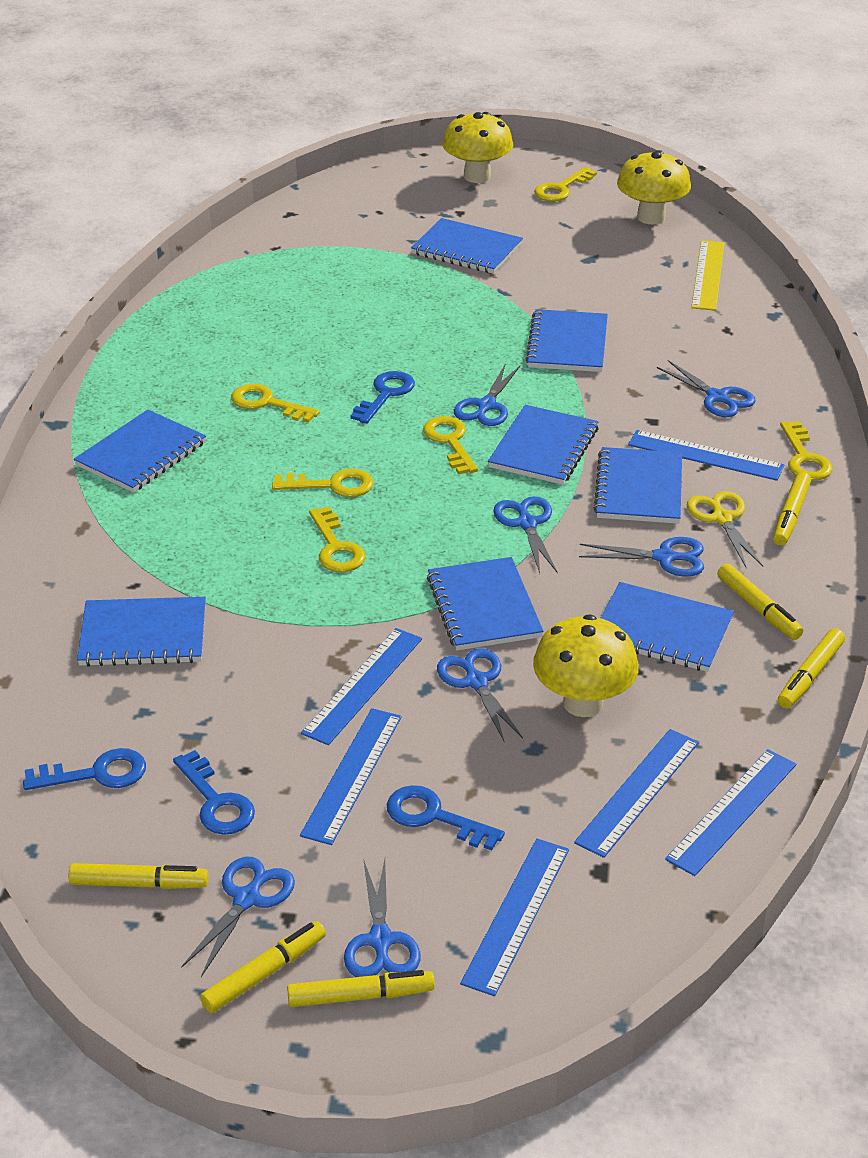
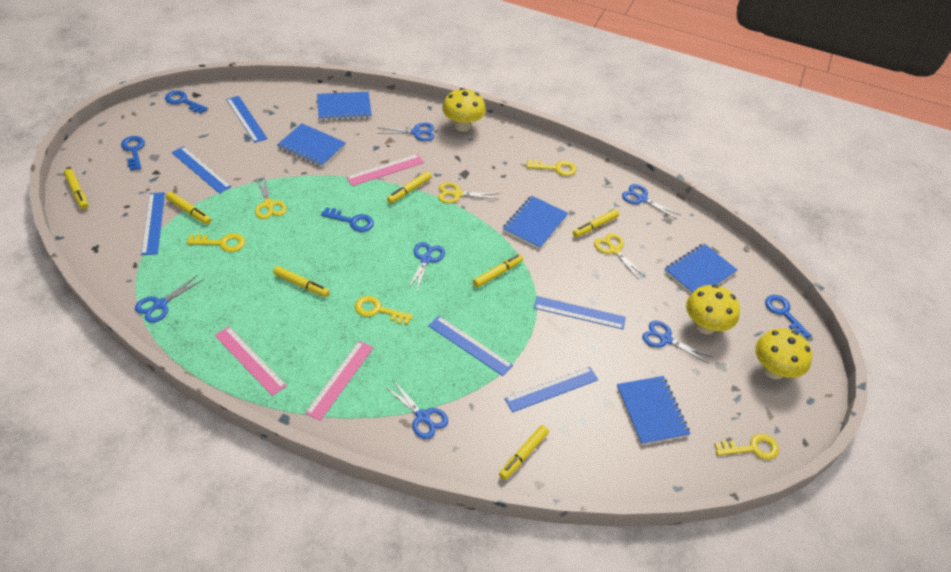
blue notebook: 8 -> 5
blue scissors: 7 -> 6
pink ruler: 0 -> 3
yellow key: 6 -> 4
yellow marker: 6 -> 7
yellow ruler: 1 -> 0
yellow scissors: 1 -> 3

